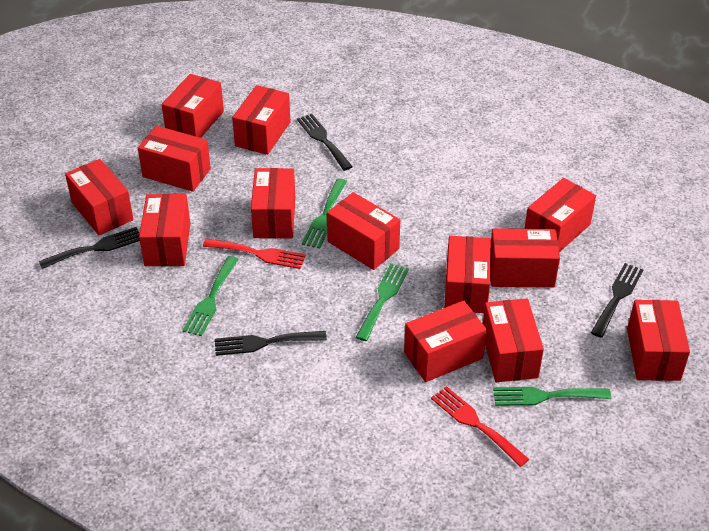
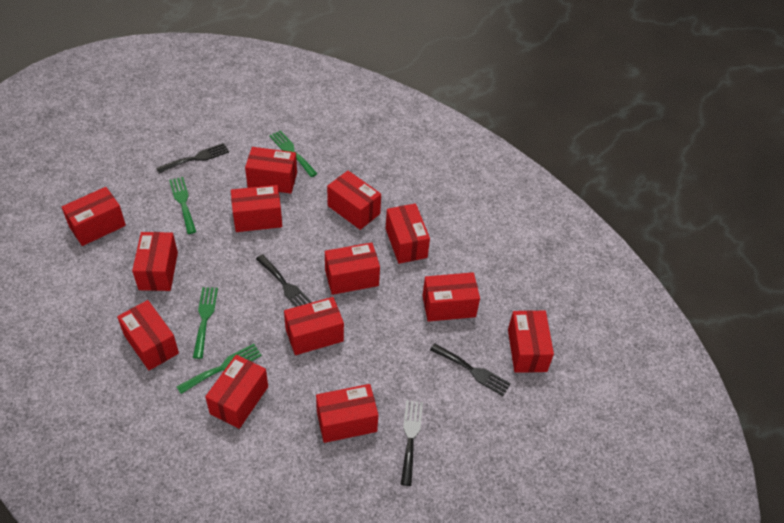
red fork: 2 -> 0

